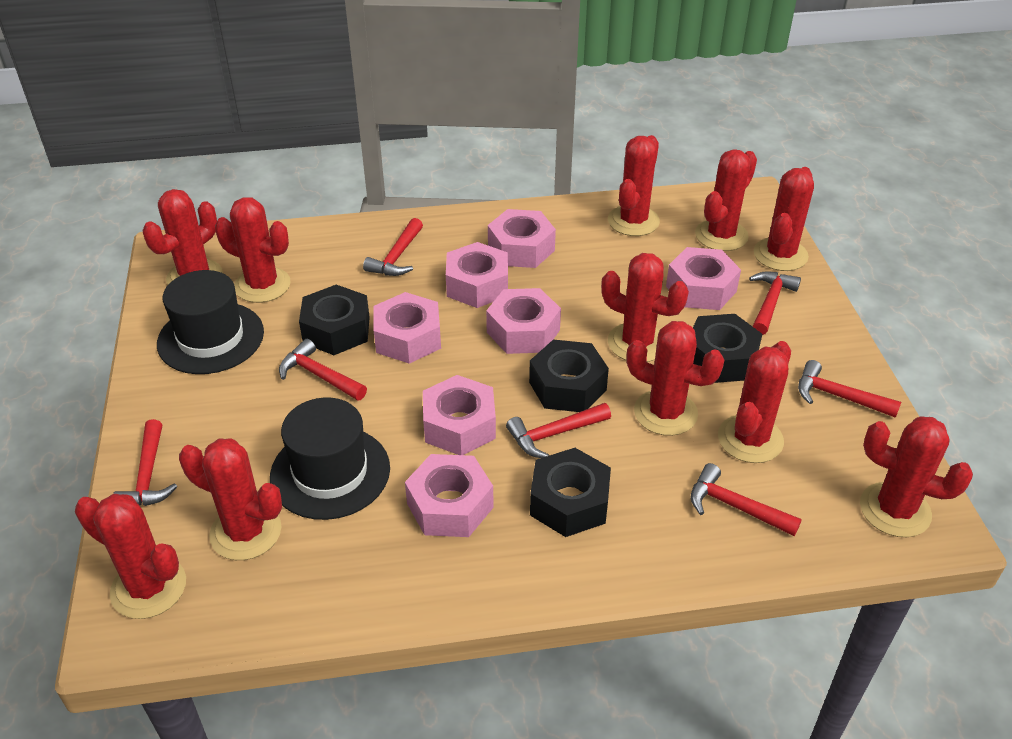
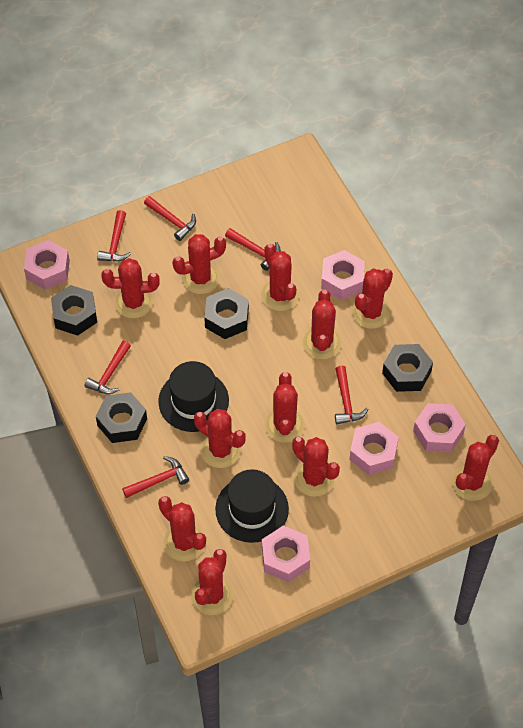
pink nut: 7 -> 5
red hammer: 7 -> 6

